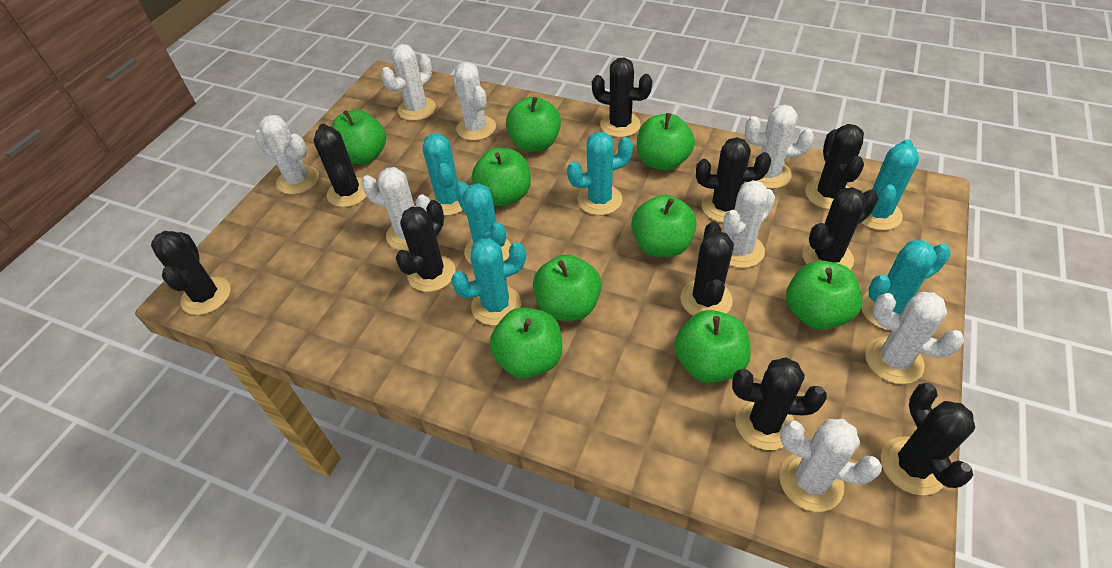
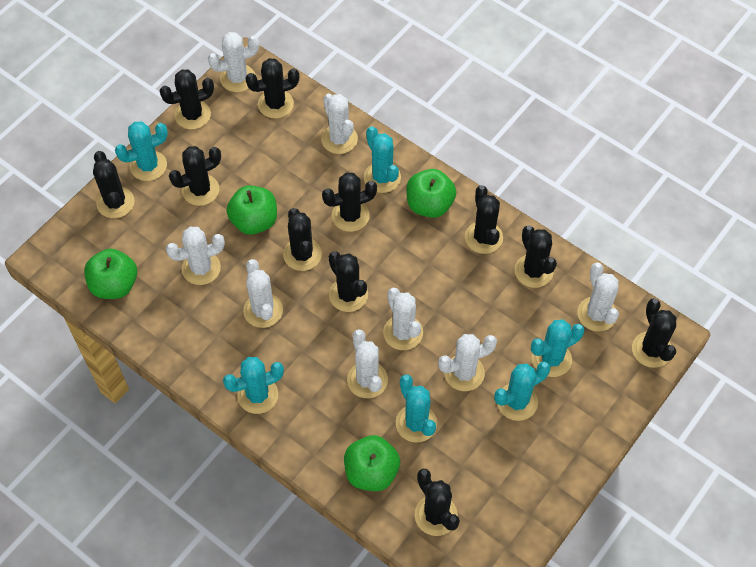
black cactus: 10 -> 11
green apple: 9 -> 4

